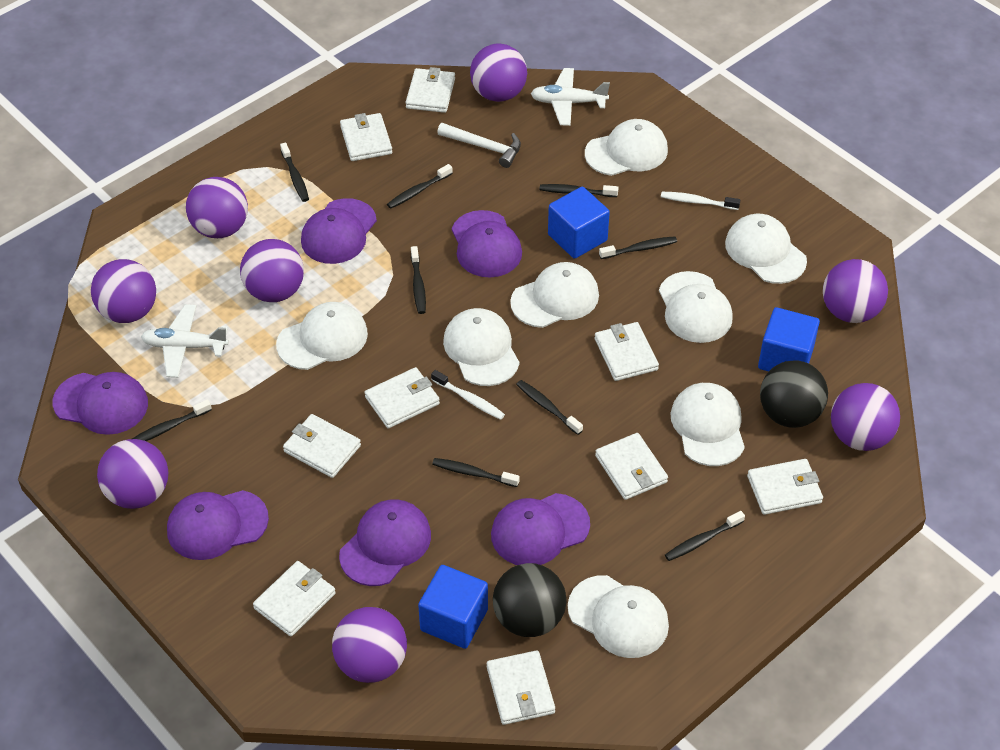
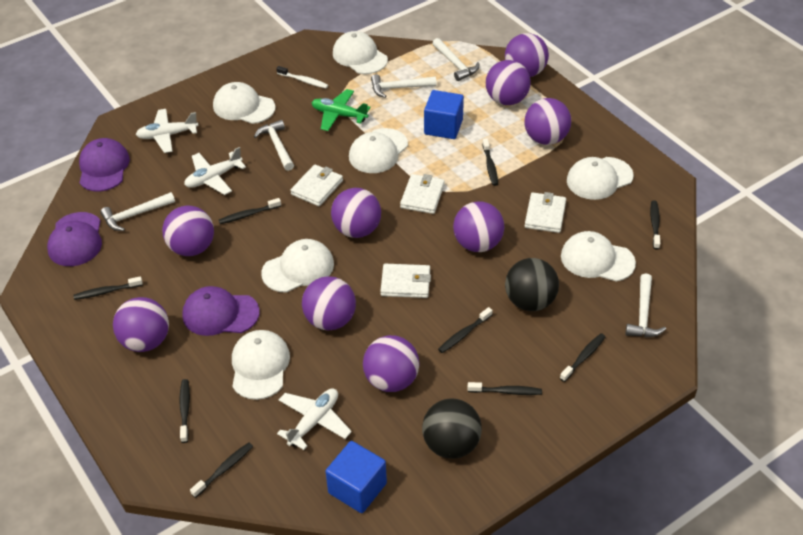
blue cube: 3 -> 2
green plane: 0 -> 1
purple ball: 8 -> 9
purple cap: 6 -> 3
white cap: 8 -> 7
white hammer: 1 -> 5
white plane: 2 -> 3
white toothbrush: 2 -> 1
white wallet: 9 -> 4

